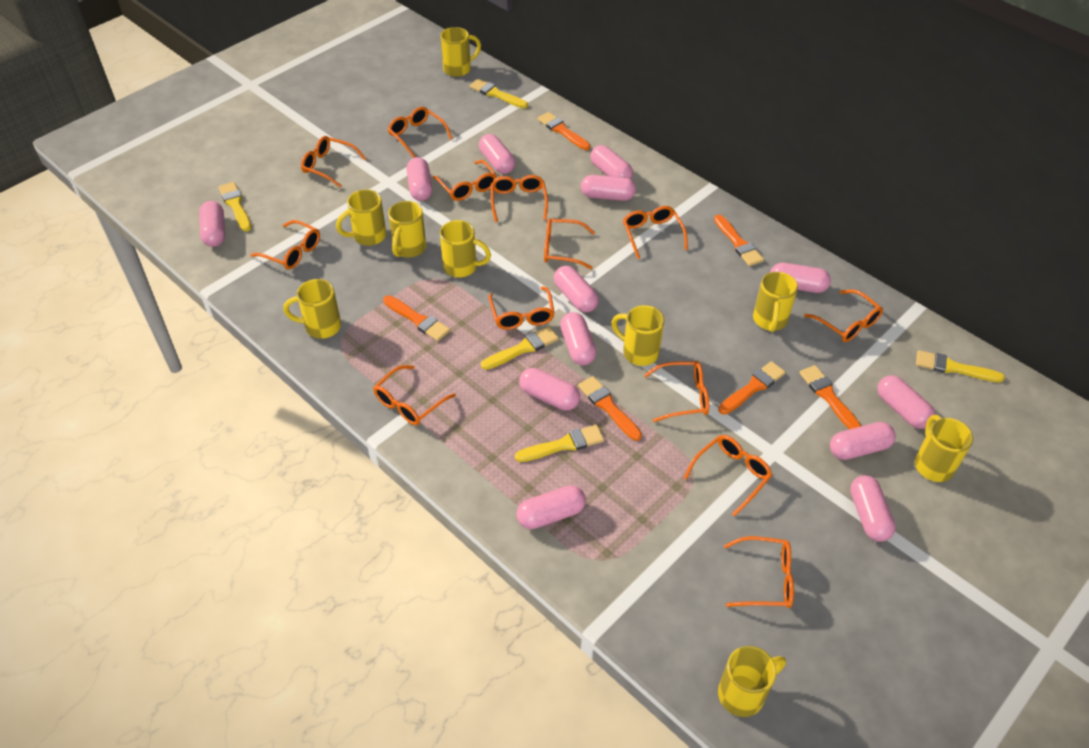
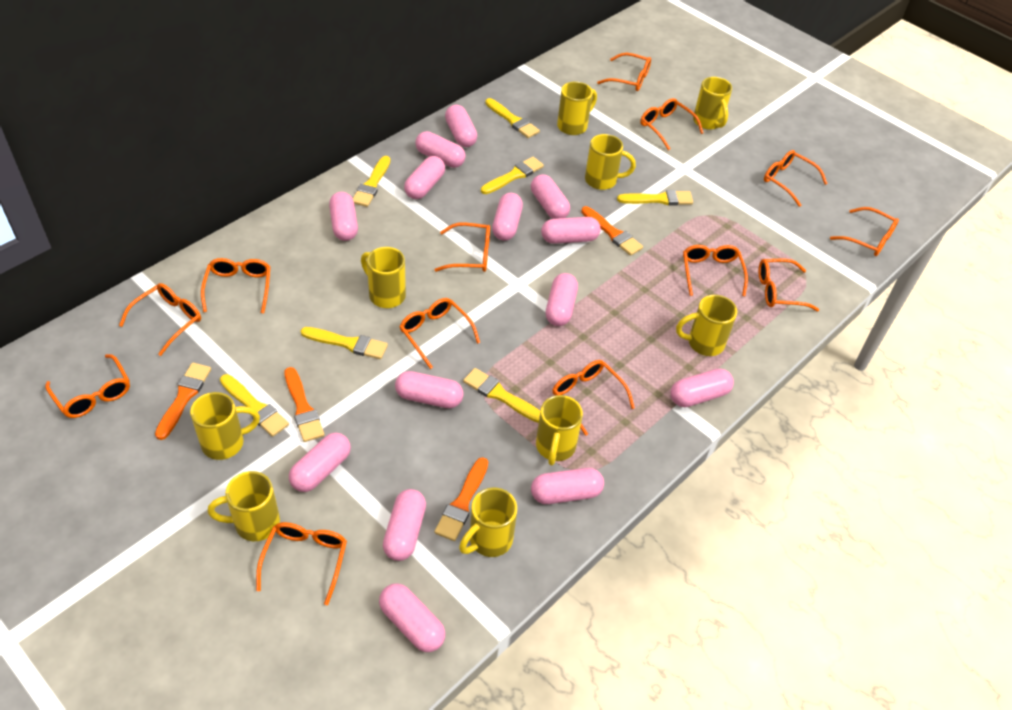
orange brush: 6 -> 4
pink capsule: 13 -> 14
yellow brush: 5 -> 7

